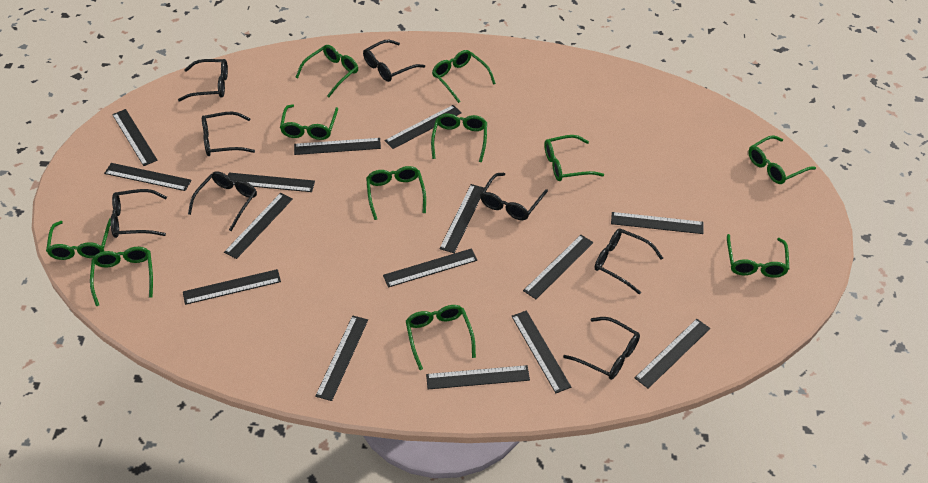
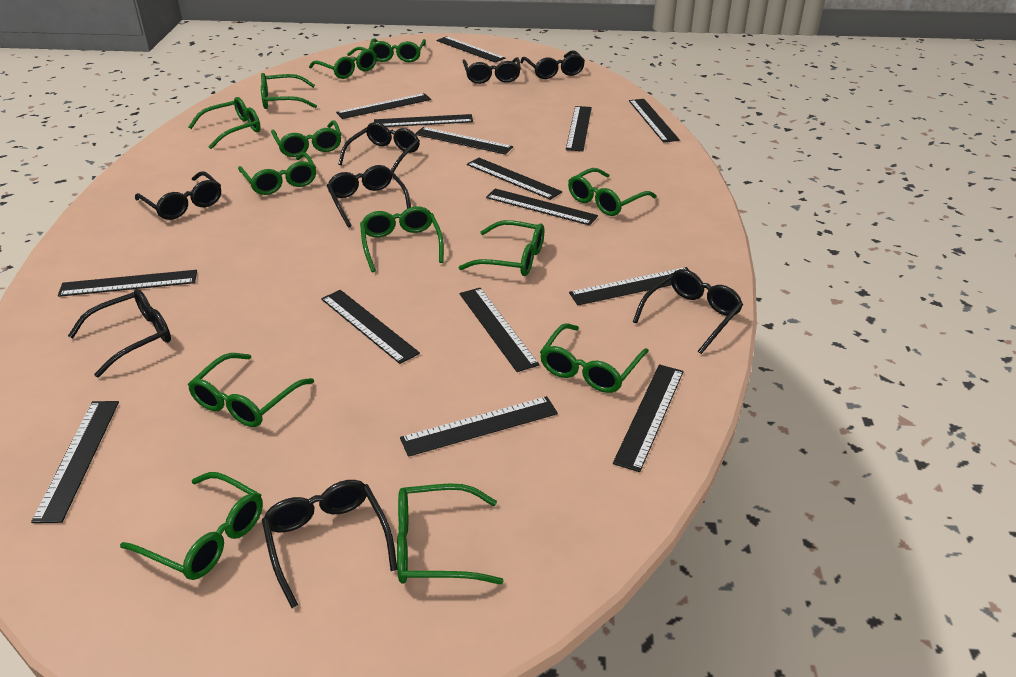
green glasses: 11 -> 13

